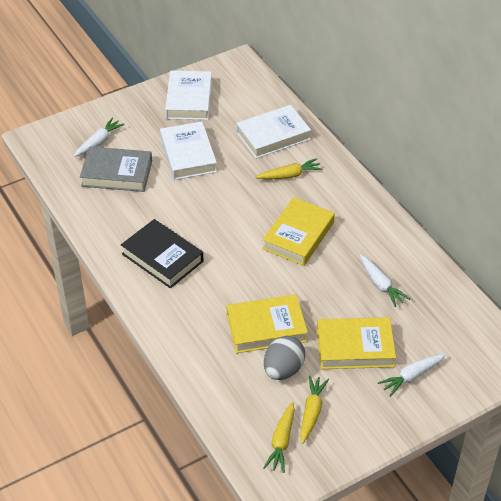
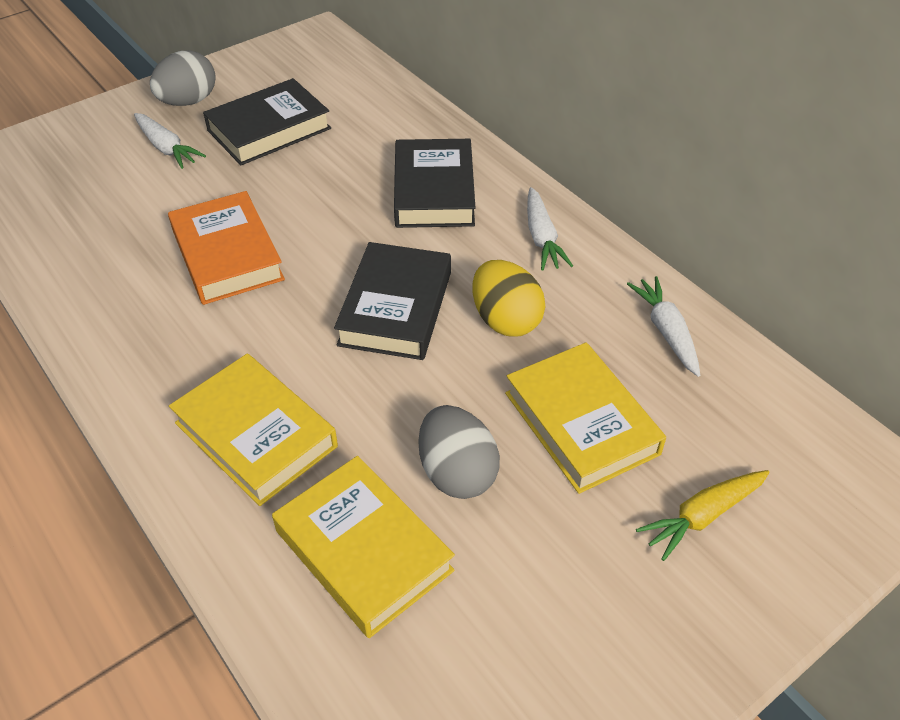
black book: 1 -> 3
grey book: 1 -> 0
grey egg: 1 -> 2
orange book: 0 -> 1
white book: 3 -> 0
yellow carrot: 3 -> 1
yellow egg: 0 -> 1

